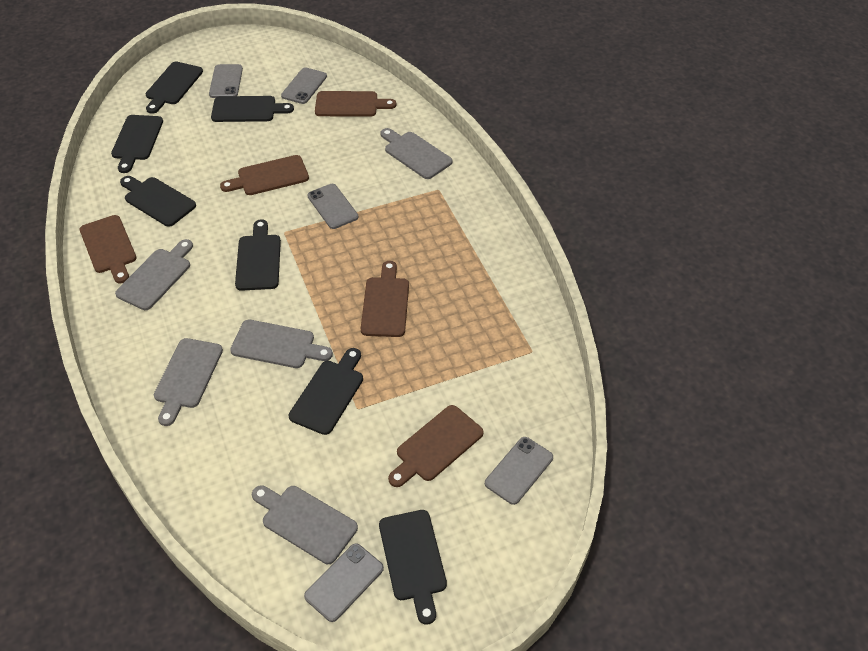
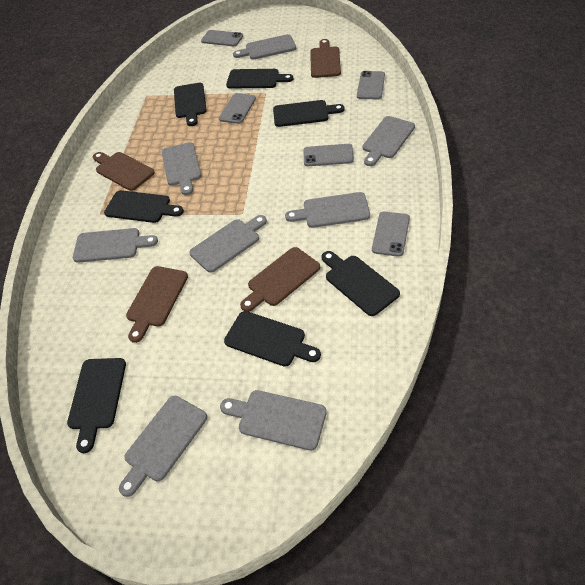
brown cutting board: 5 -> 4
grey cutting board: 5 -> 8

